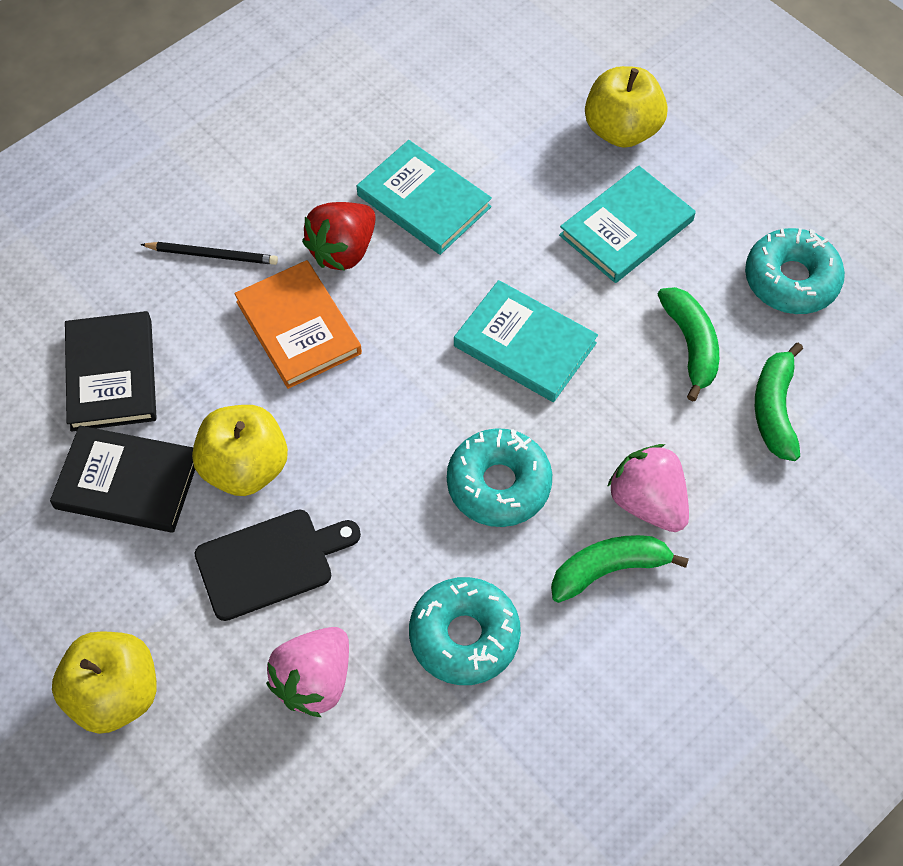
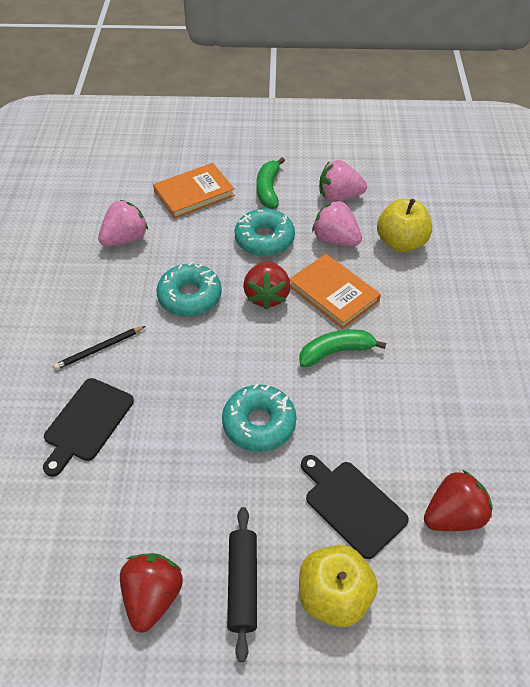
black book: 2 -> 0
black cutting board: 1 -> 2
black rolling pin: 0 -> 1
green banana: 3 -> 2
orange book: 1 -> 2
pink strawberry: 2 -> 3
red strawberry: 1 -> 3
turquoise book: 3 -> 0
yellow apple: 3 -> 2

